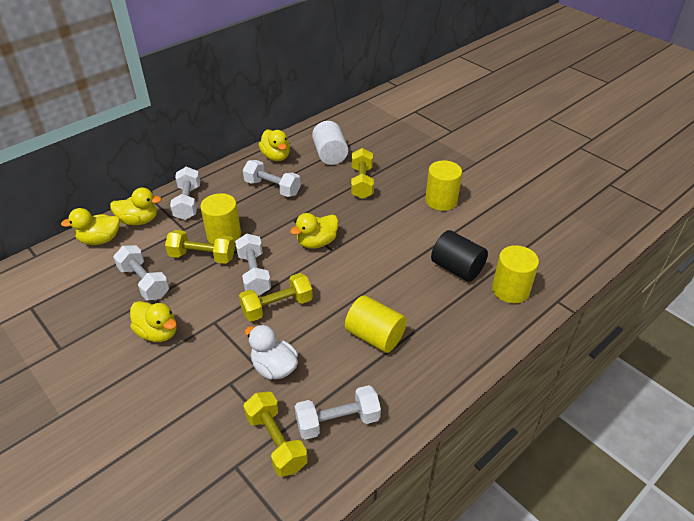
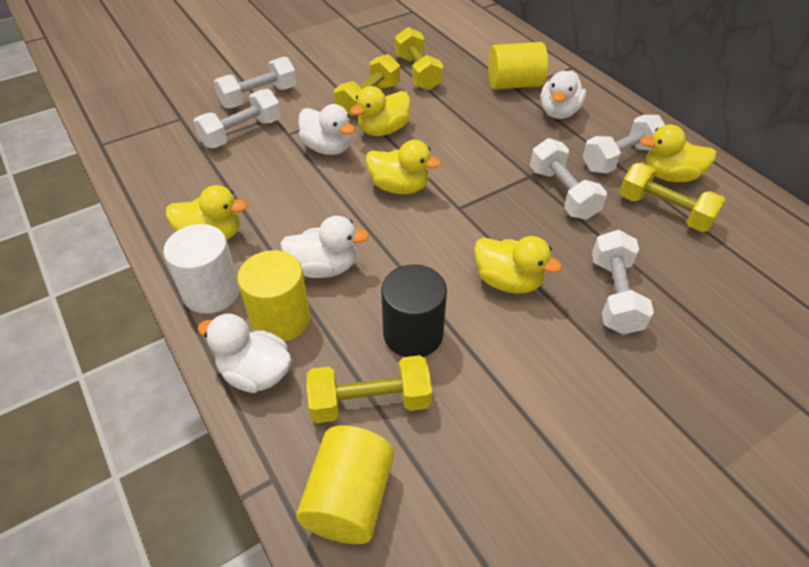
white duck: 1 -> 4
yellow cylinder: 4 -> 3

